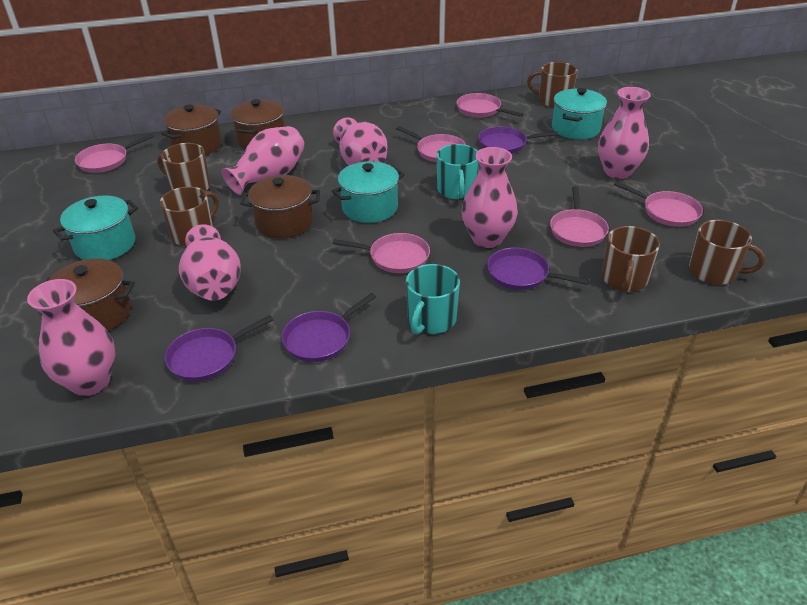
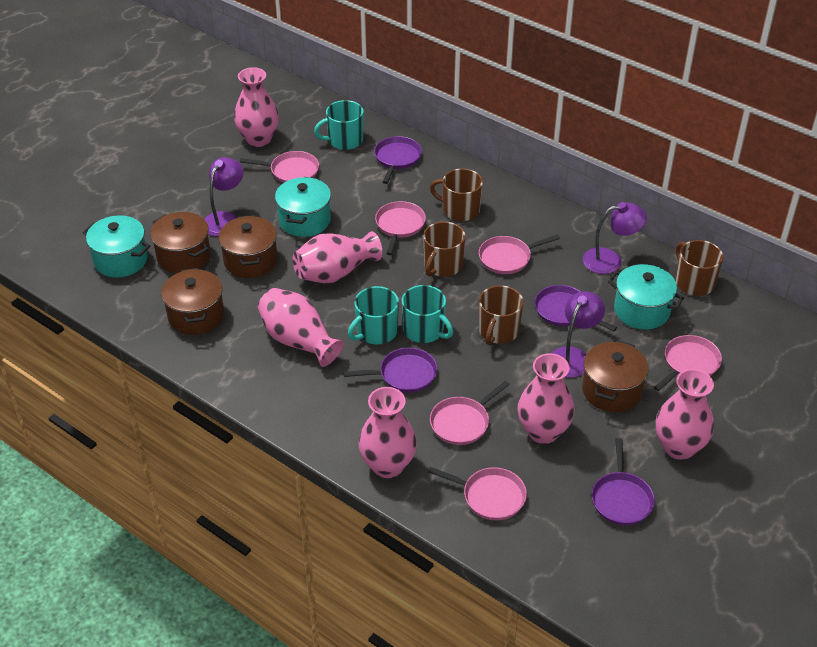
brown mug: 5 -> 4
purple lamp: 0 -> 3
turquoise mug: 2 -> 3

